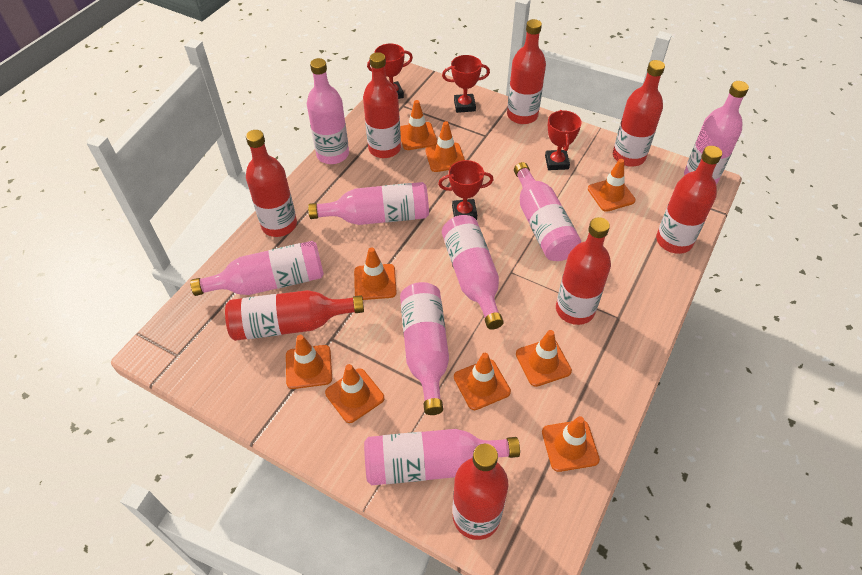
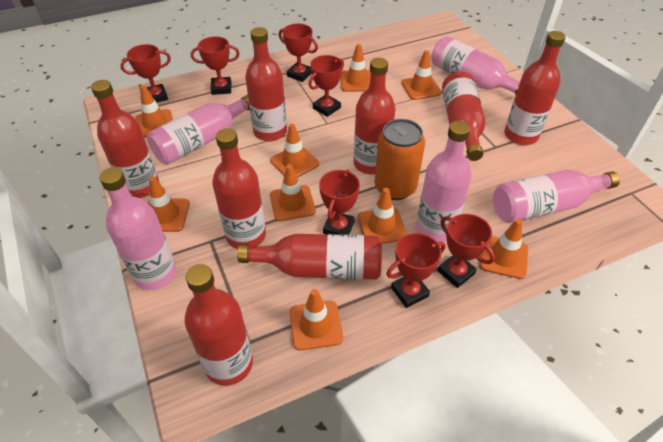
orange can: 0 -> 1
pink bottle: 8 -> 5
red trophy: 4 -> 7

